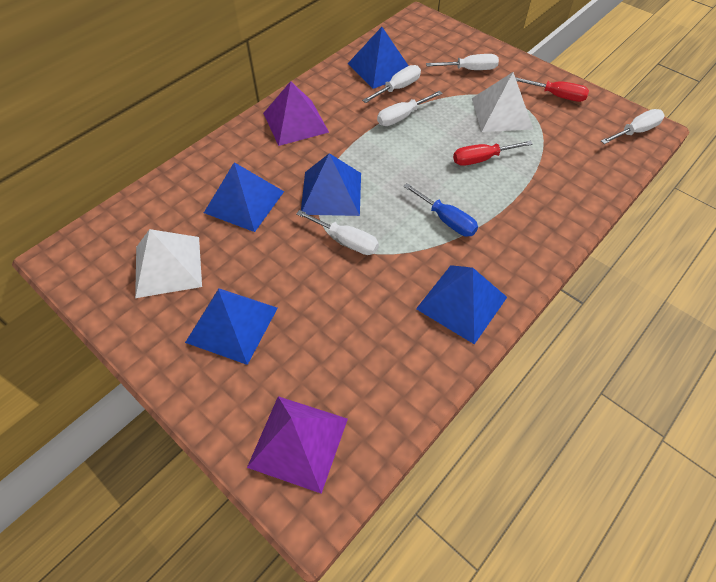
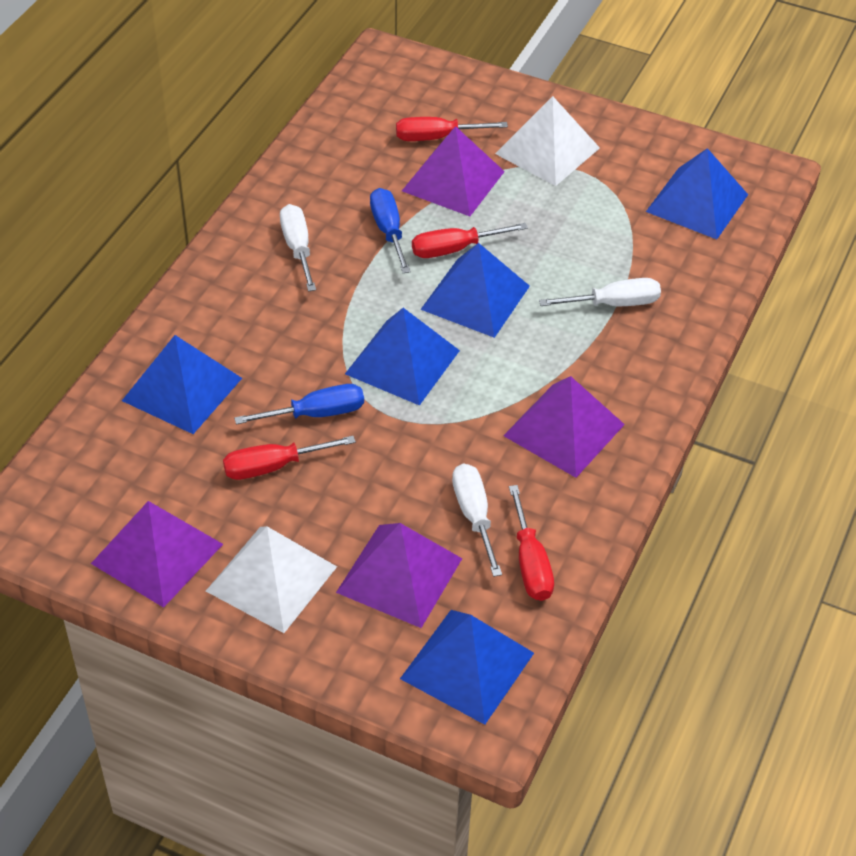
blue screwdriver: 1 -> 2
purple pyramid: 2 -> 4
red screwdriver: 2 -> 4
white screwdriver: 5 -> 3

